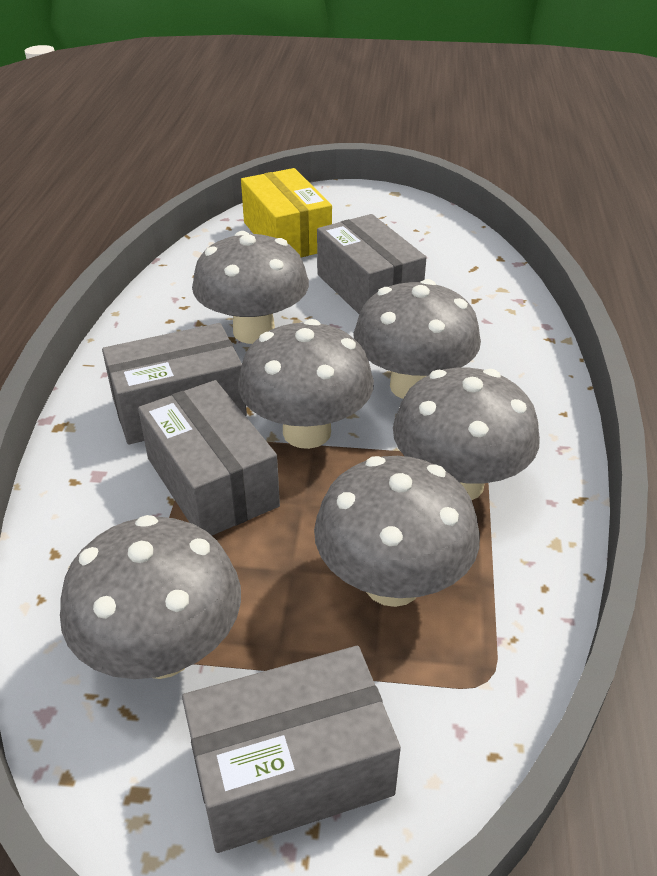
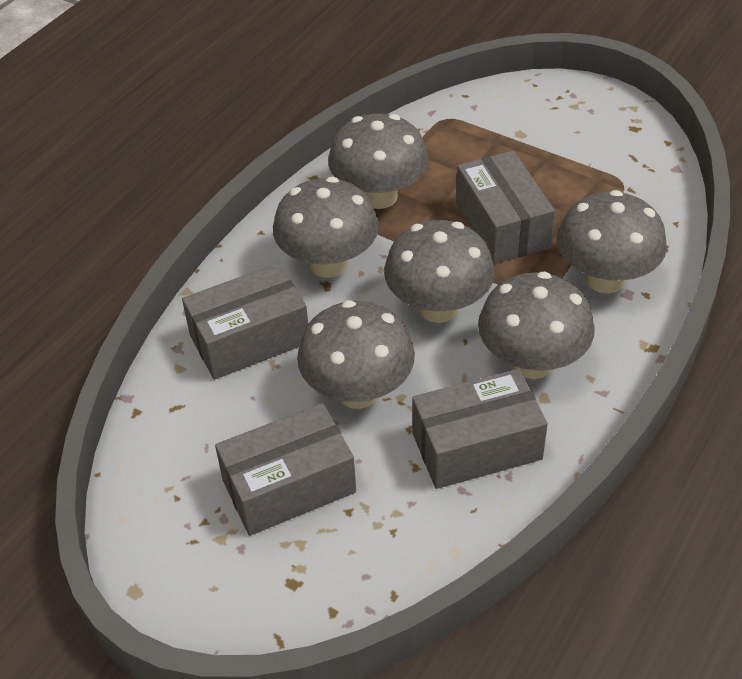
yellow box: 1 -> 0

